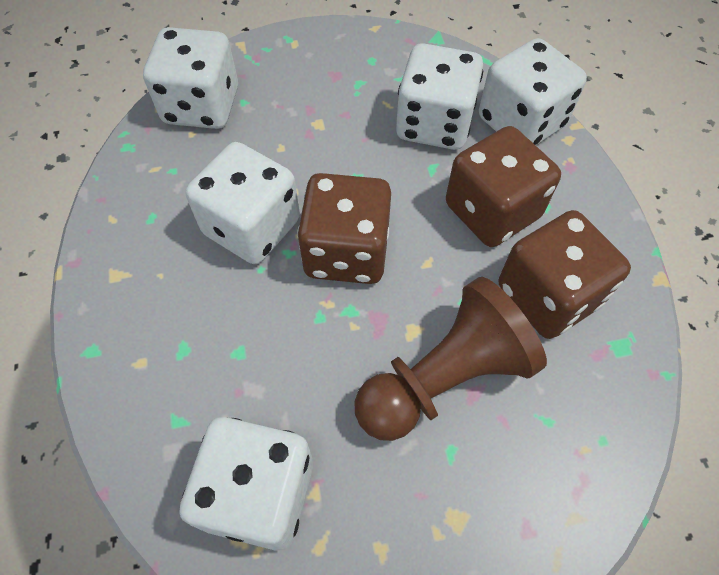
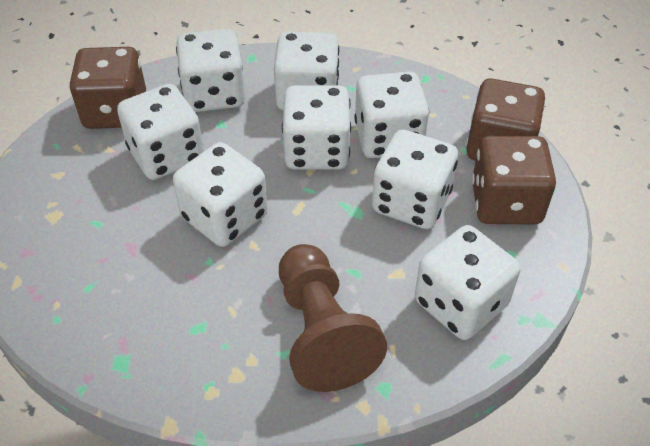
white dice: 5 -> 8

